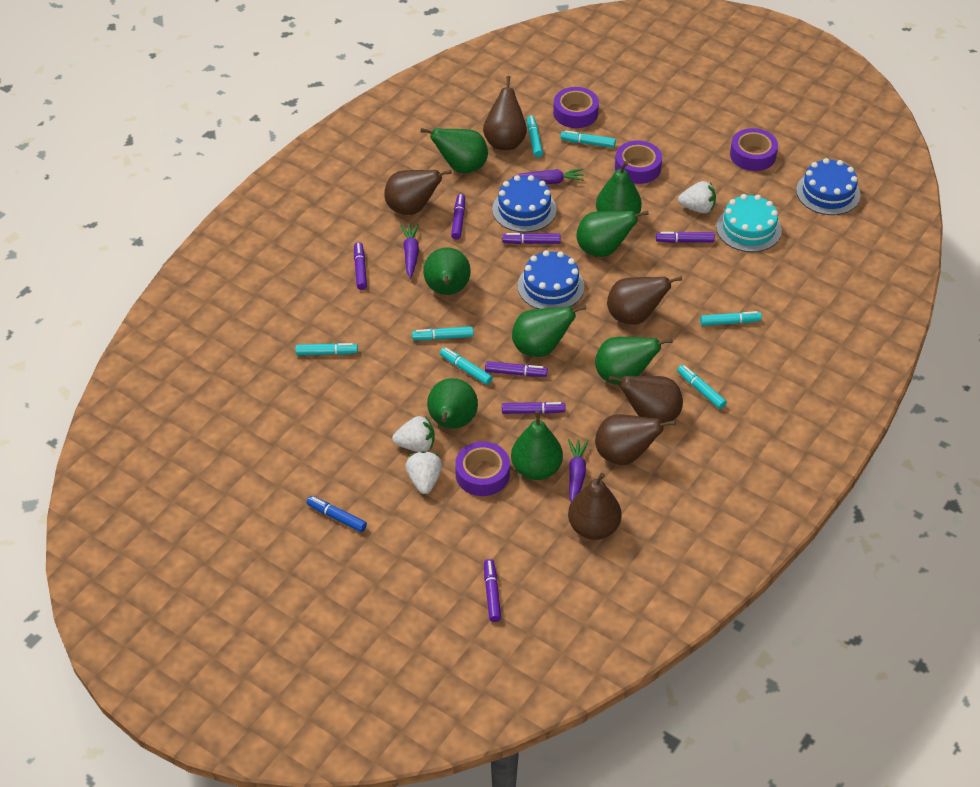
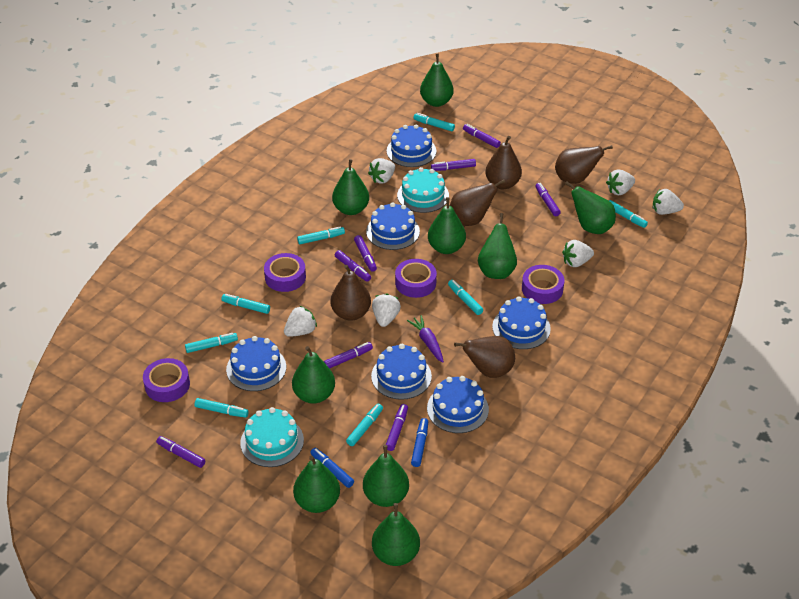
blue cake: 3 -> 6
blue marker: 1 -> 2
brown pear: 6 -> 5
green pear: 8 -> 9
purple carrot: 3 -> 1
purple marker: 7 -> 8
turquoise cake: 1 -> 2
turquoise marker: 7 -> 8
white strawberry: 3 -> 6

